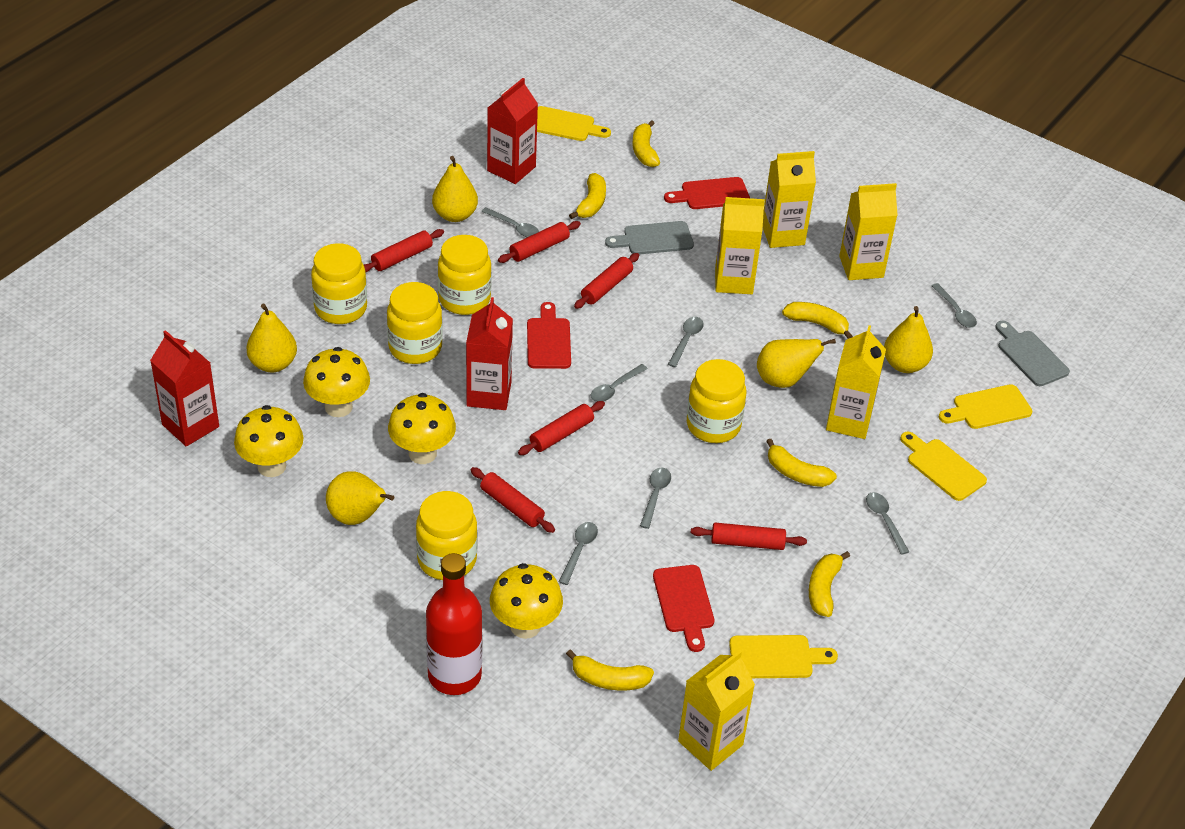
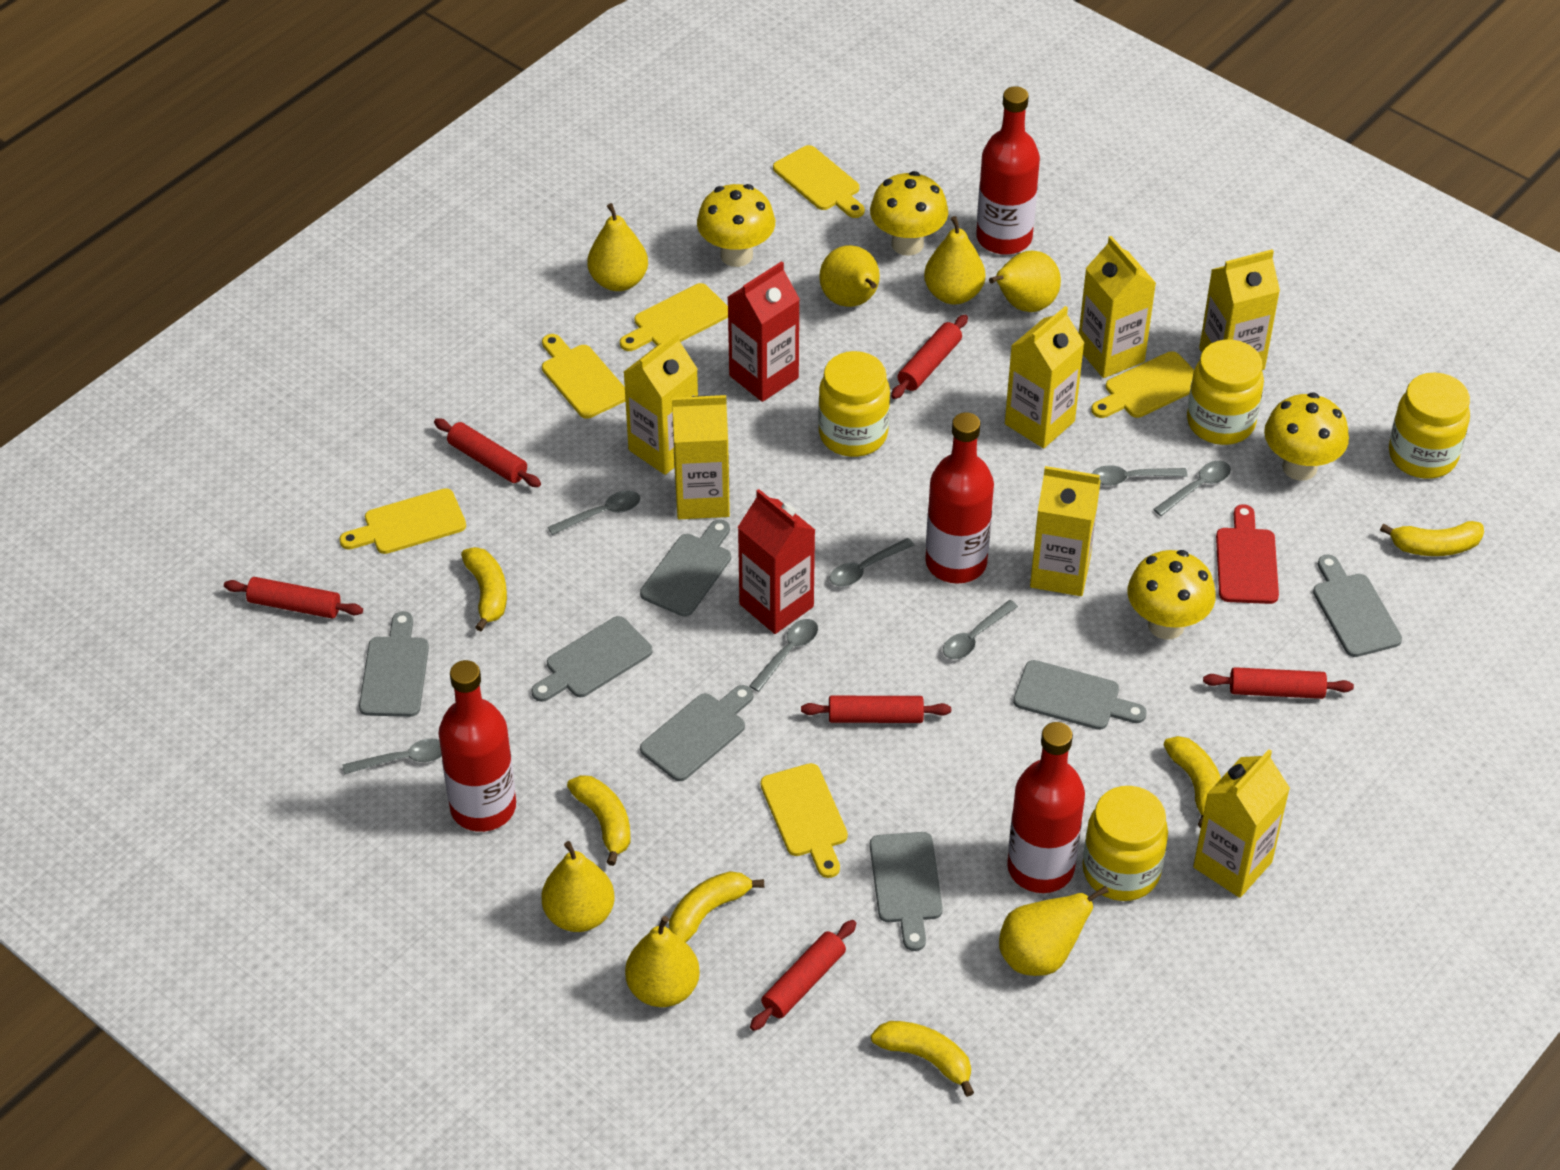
grey cutting board: 2 -> 7
red bottle: 1 -> 4
red carton: 3 -> 2
red cutting board: 3 -> 1
yellow carton: 5 -> 7
yellow cutting board: 4 -> 6
yellow jar: 5 -> 4
yellow pear: 5 -> 7

